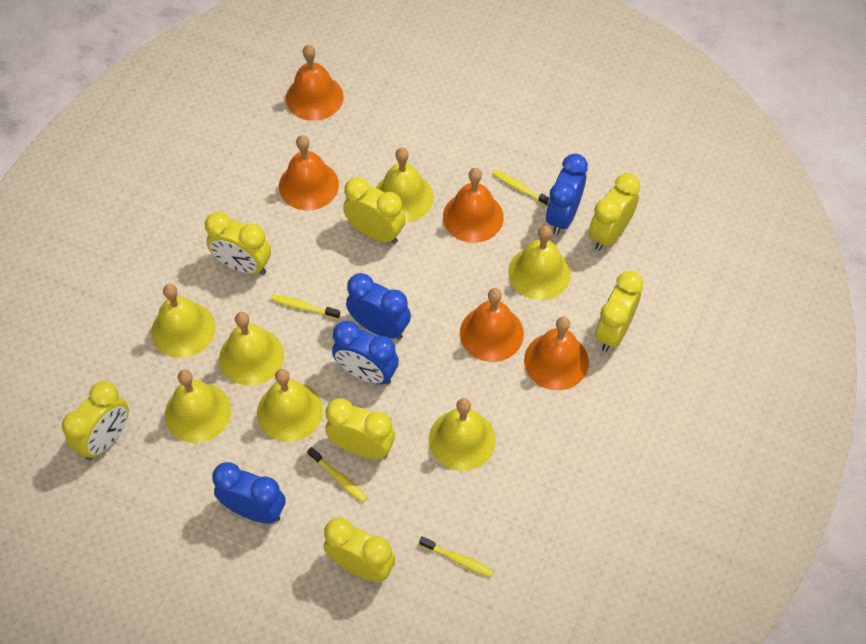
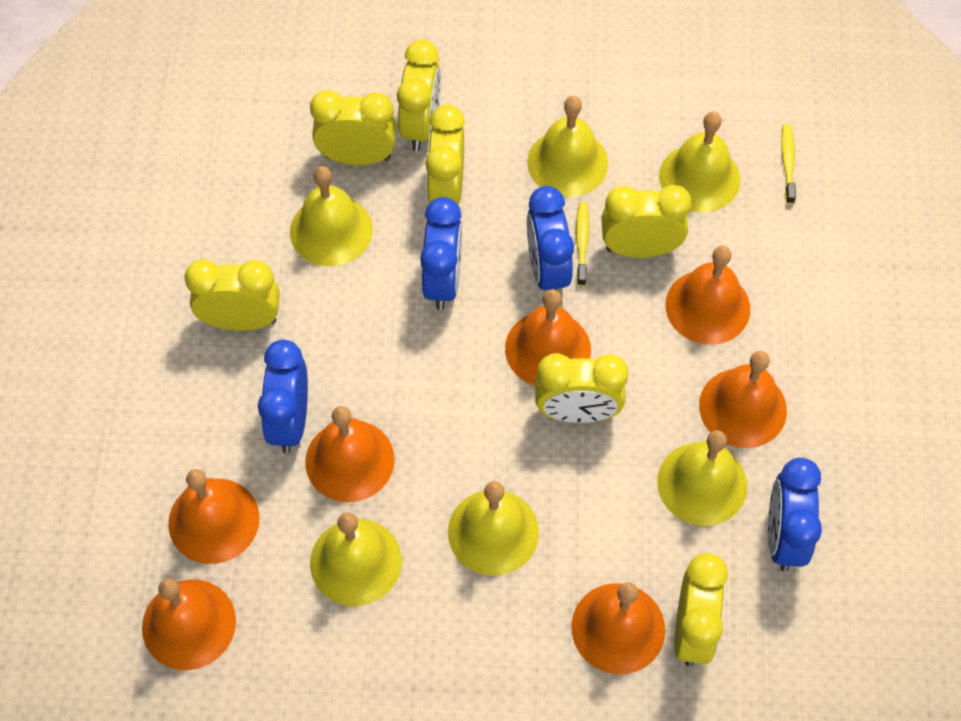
orange bell: 5 -> 7
yellow bell: 7 -> 6
yellow toothbrush: 4 -> 2

